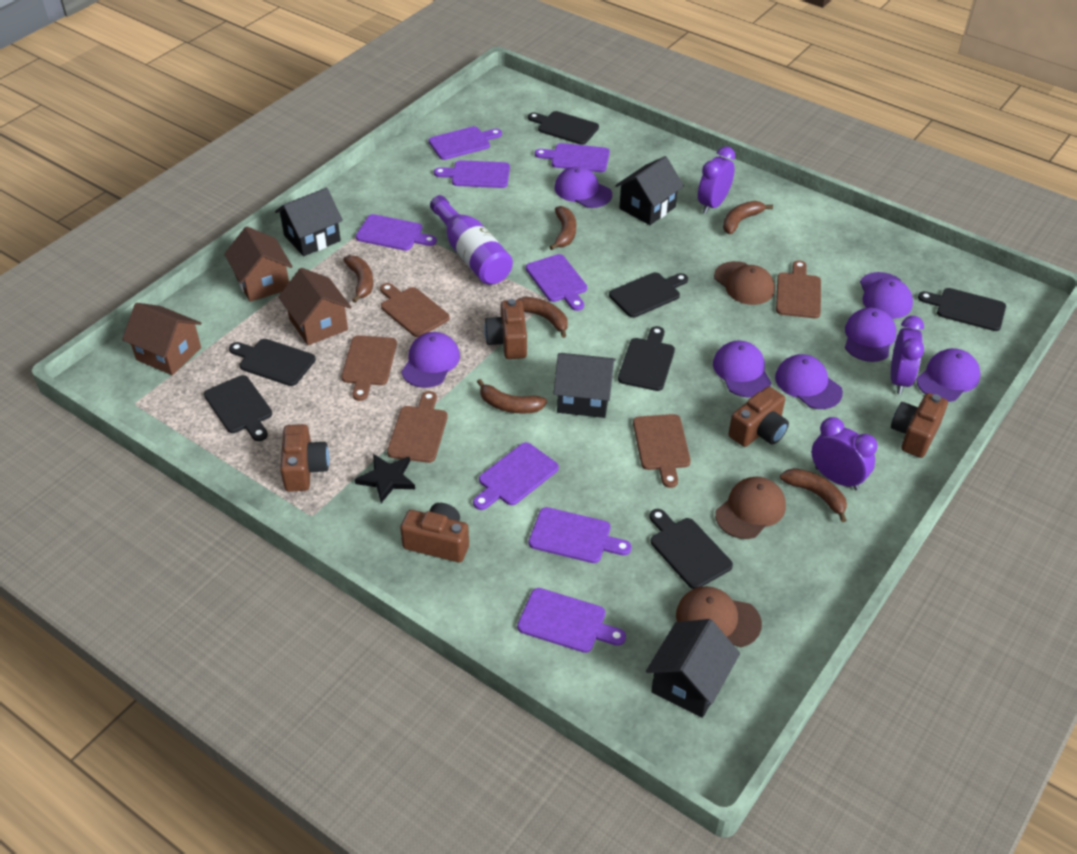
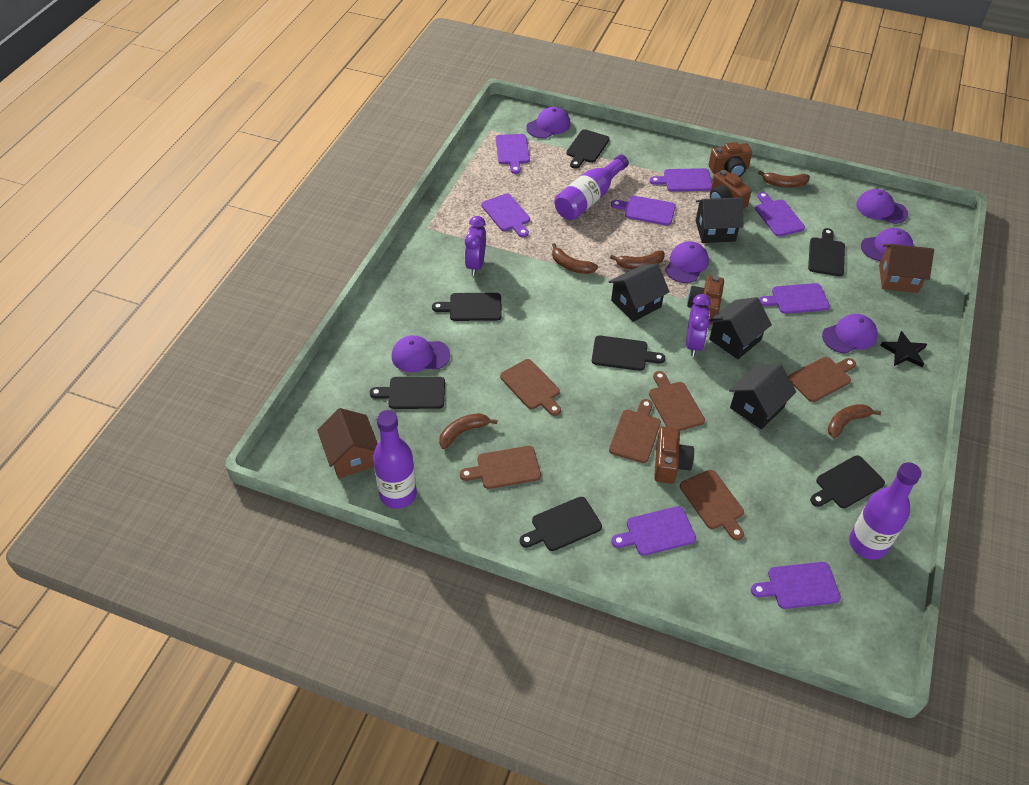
brown banana: 6 -> 5
brown camera: 5 -> 4
brown cap: 3 -> 0
brown cutting board: 5 -> 6
brown house: 3 -> 2
purple bottle: 1 -> 3
purple cap: 7 -> 6
purple clock: 3 -> 2

